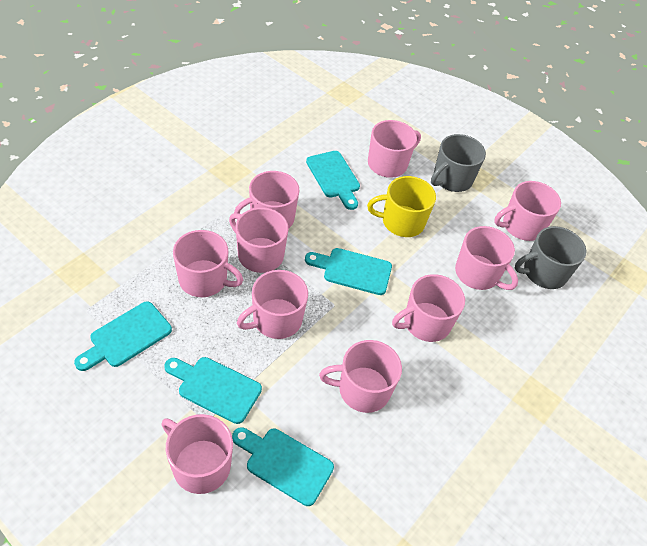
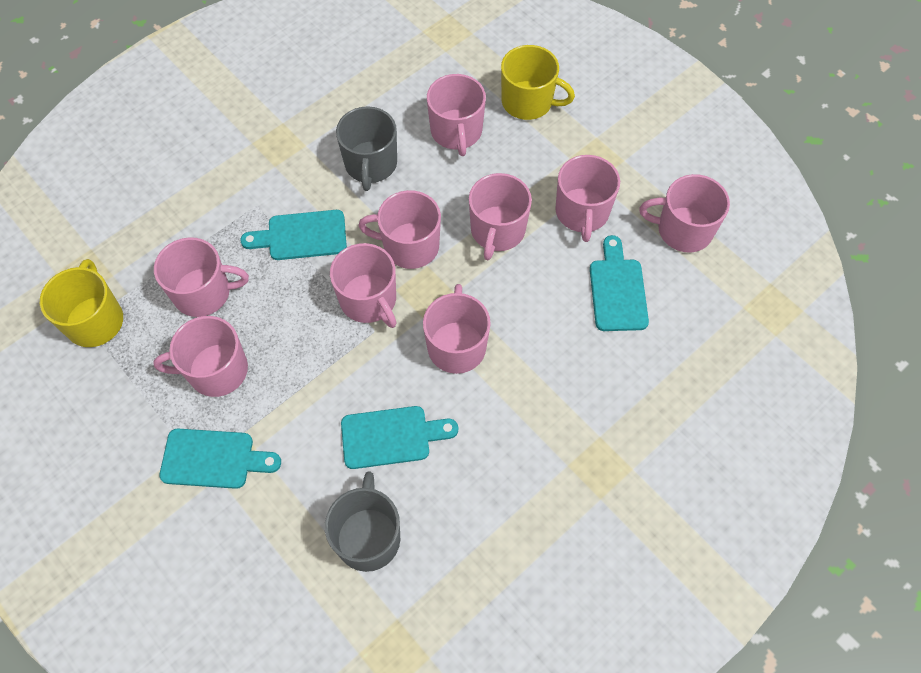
pink mug: 10 -> 9
turquoise cutting board: 5 -> 4
yellow mug: 1 -> 2

